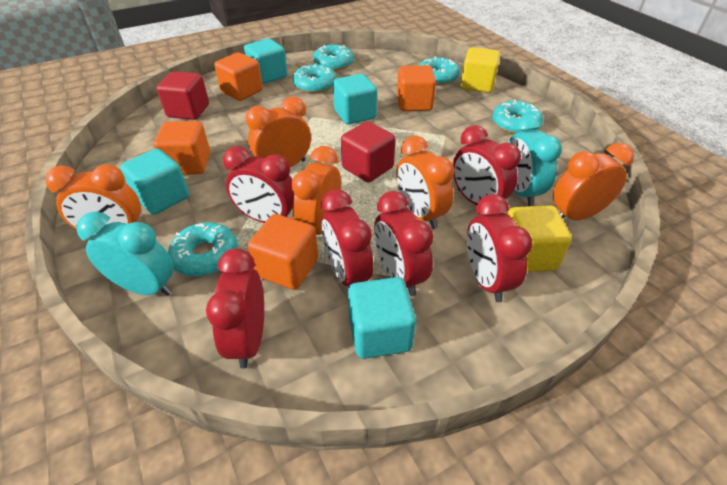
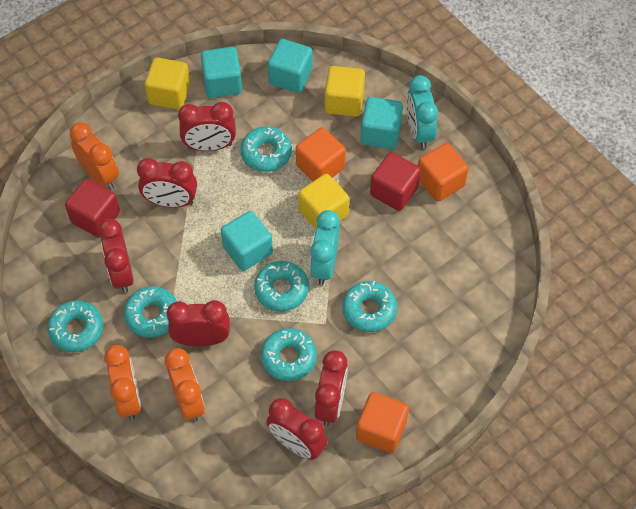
orange clock: 5 -> 3
orange cube: 4 -> 3
turquoise donut: 5 -> 6
yellow cube: 2 -> 3

